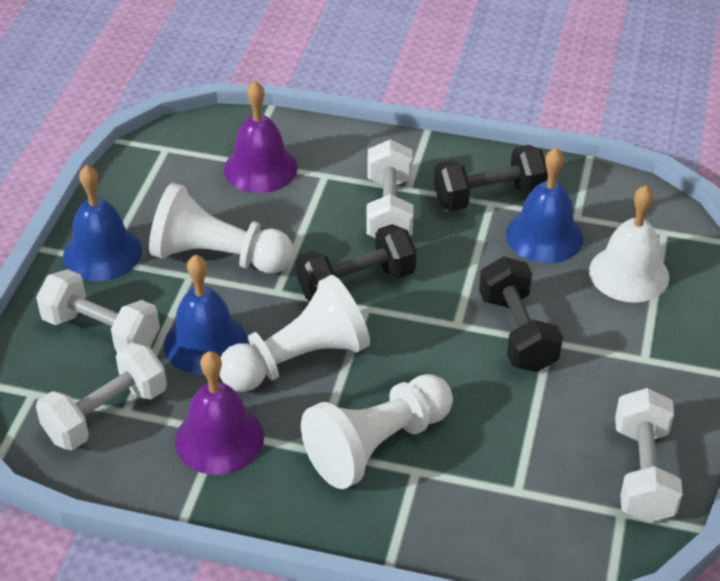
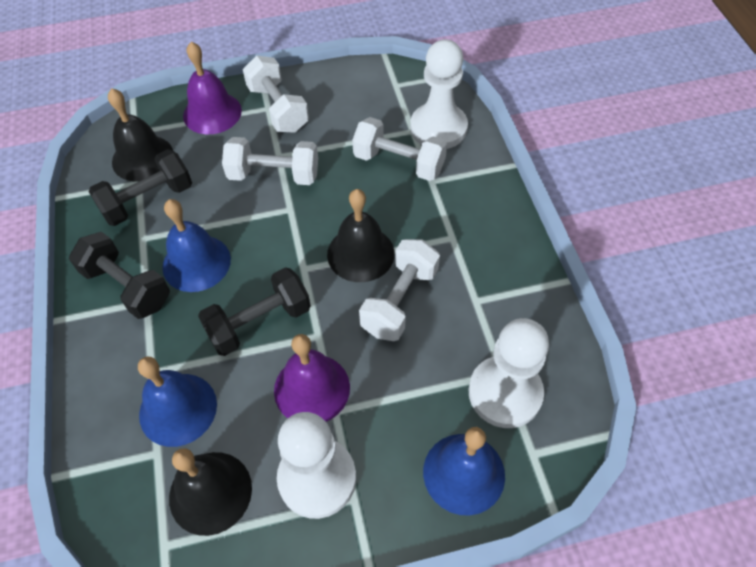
black bell: 0 -> 3
white bell: 1 -> 0

